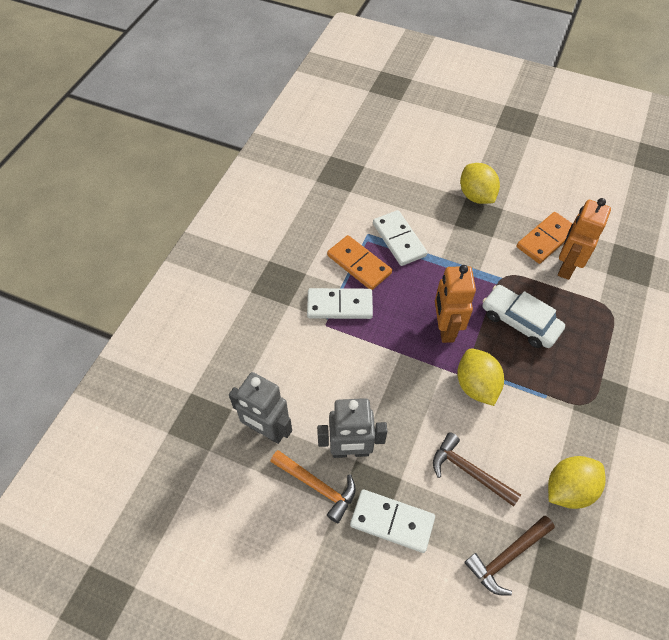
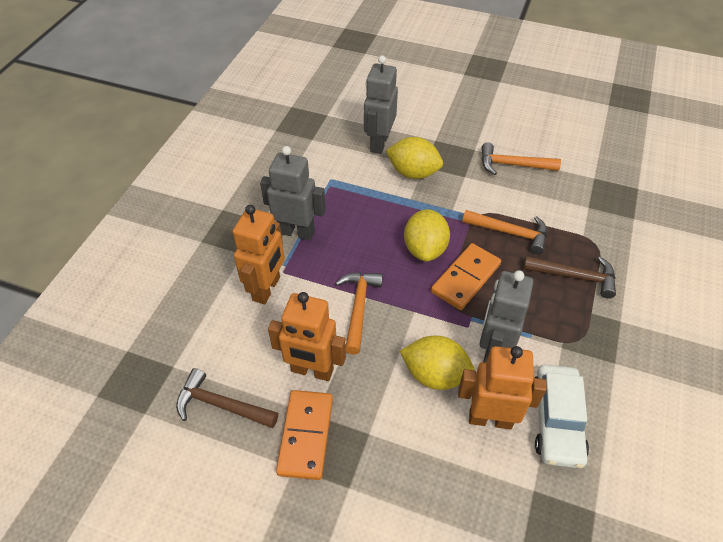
grey robot: 2 -> 3
orange hammer: 1 -> 3
orange robot: 2 -> 3
white domino: 3 -> 0

